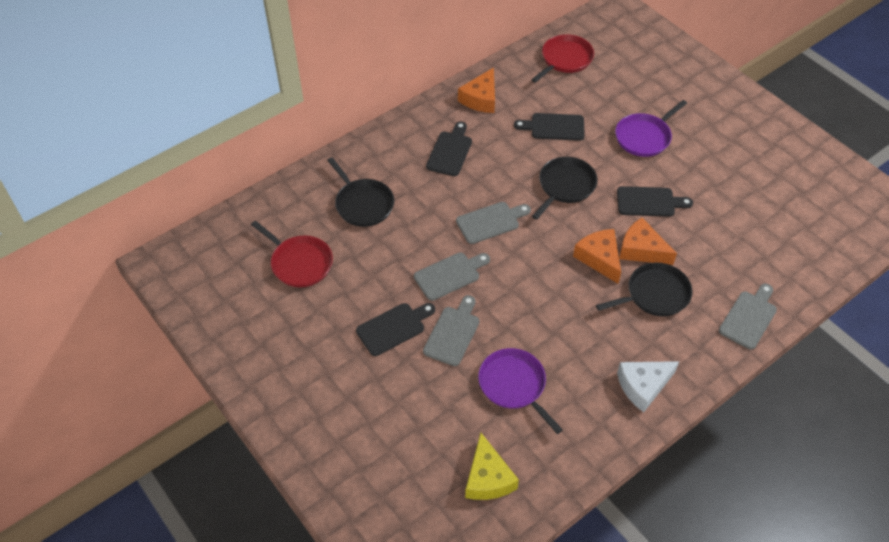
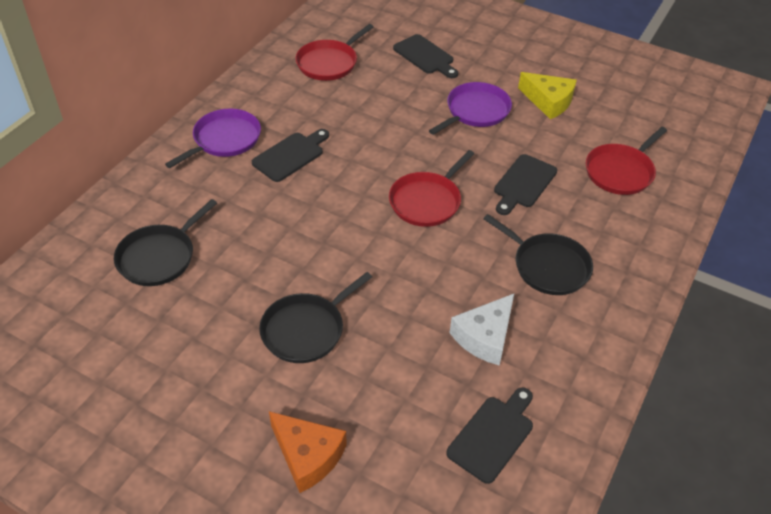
grey cutting board: 4 -> 0
orange cheese: 3 -> 1
red pan: 2 -> 3

